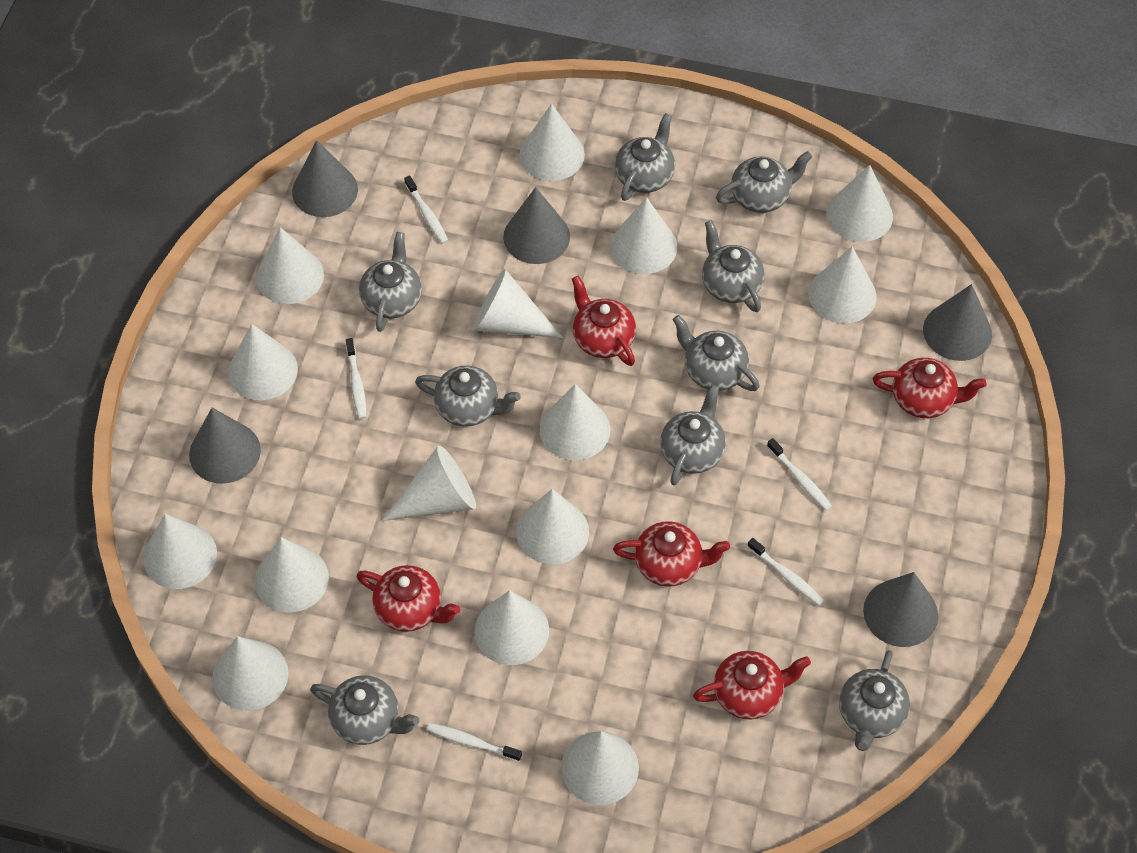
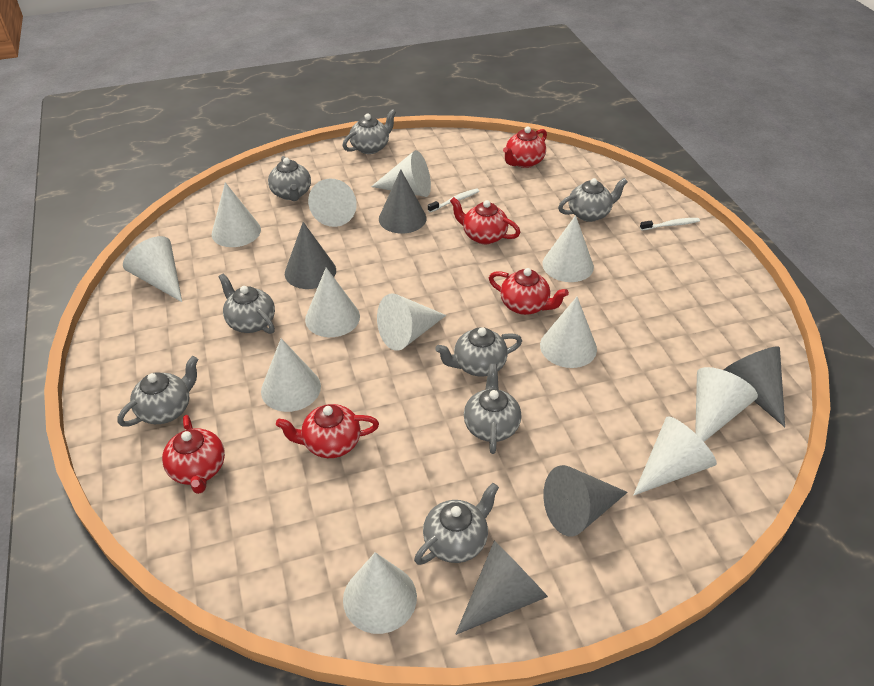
grey teapot: 9 -> 8
white cone: 15 -> 12
white toothbrush: 5 -> 2

